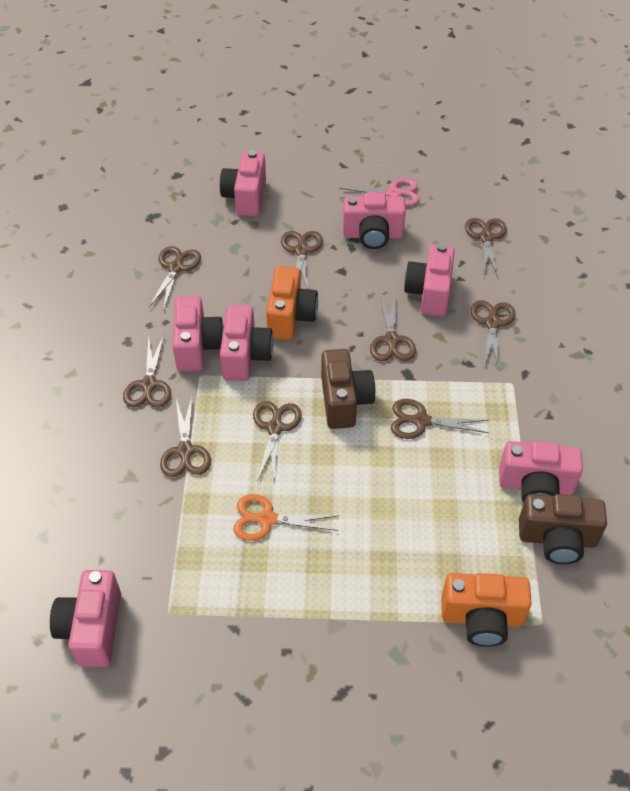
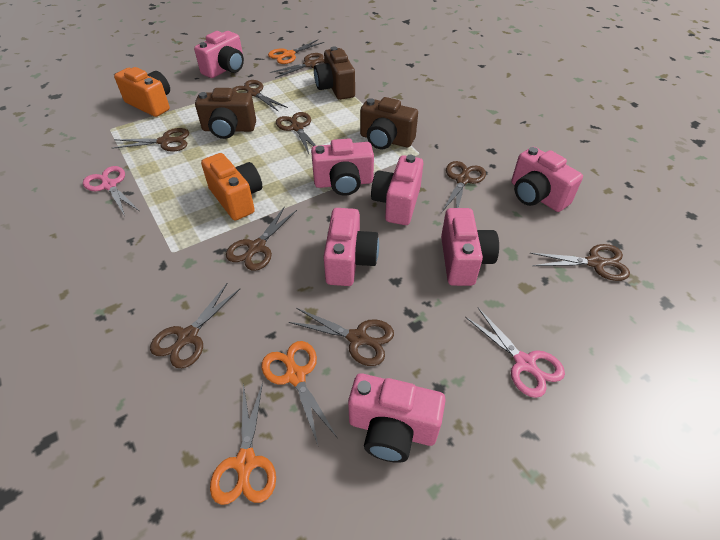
brown camera: 2 -> 3
orange scissors: 1 -> 3
pink scissors: 1 -> 2

